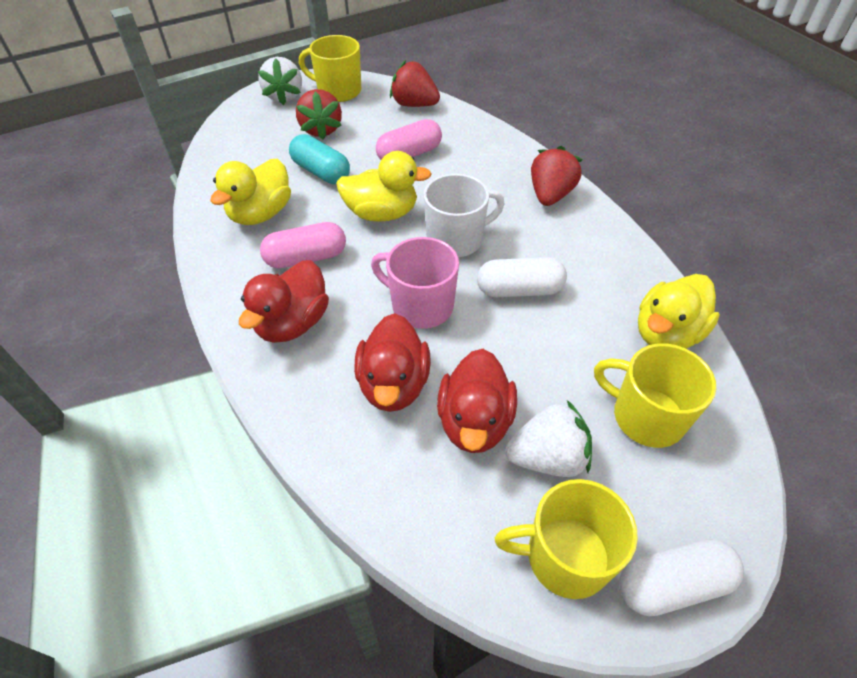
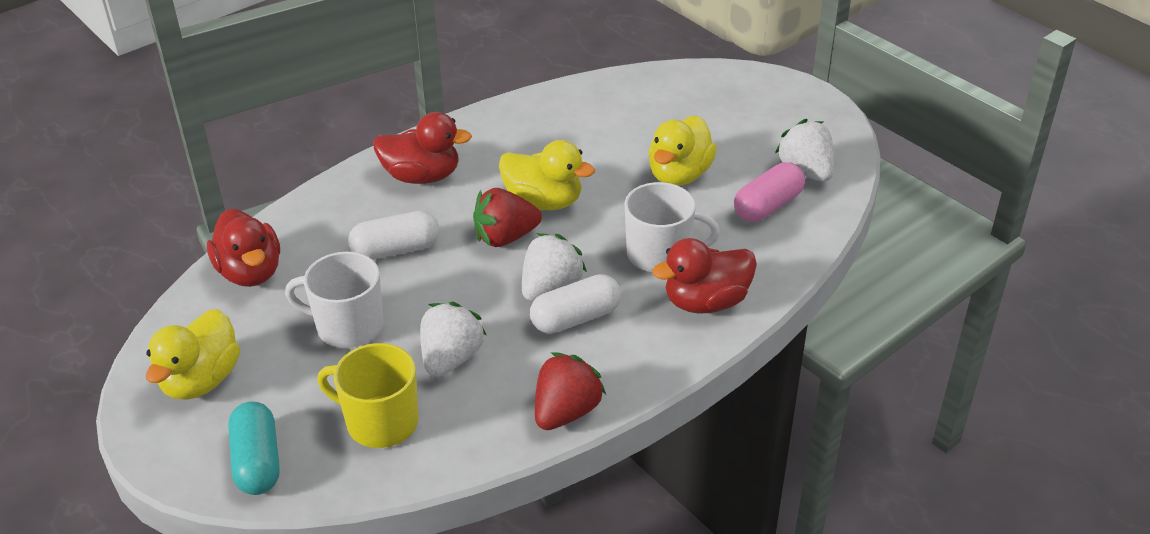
pink capsule: 2 -> 1
pink mug: 1 -> 0
red strawberry: 3 -> 2
white mug: 1 -> 2
white strawberry: 2 -> 3
yellow mug: 3 -> 1

